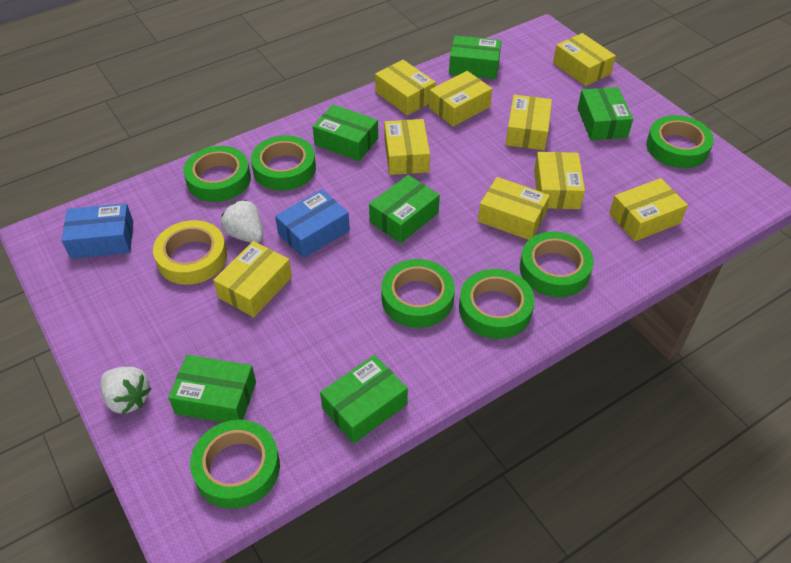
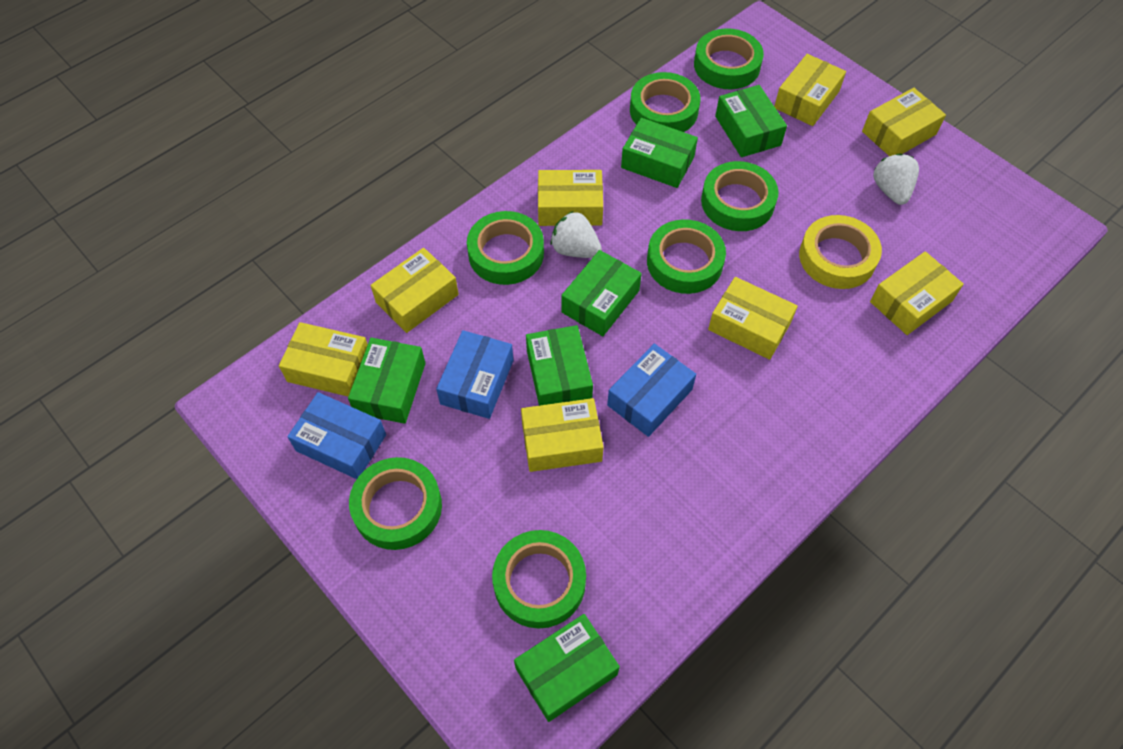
blue box: 2 -> 3
yellow box: 9 -> 8

